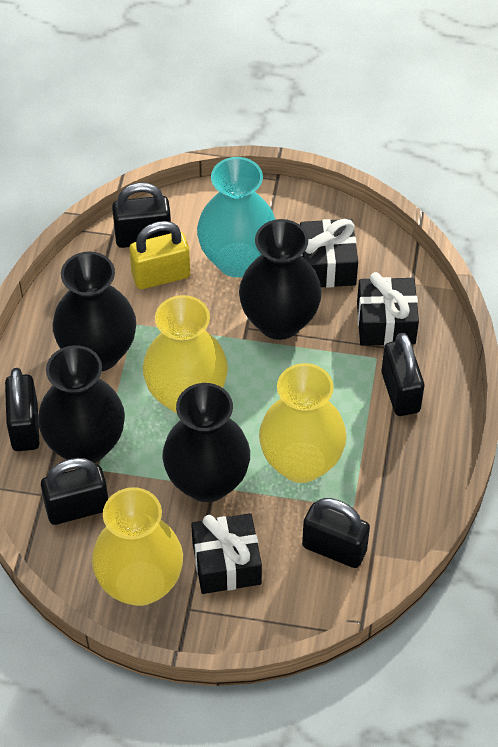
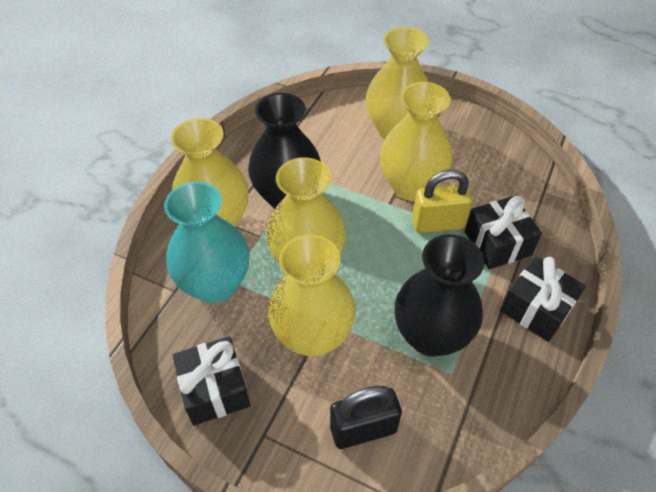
black padlock: 5 -> 1
black vase: 4 -> 2
yellow vase: 3 -> 5

